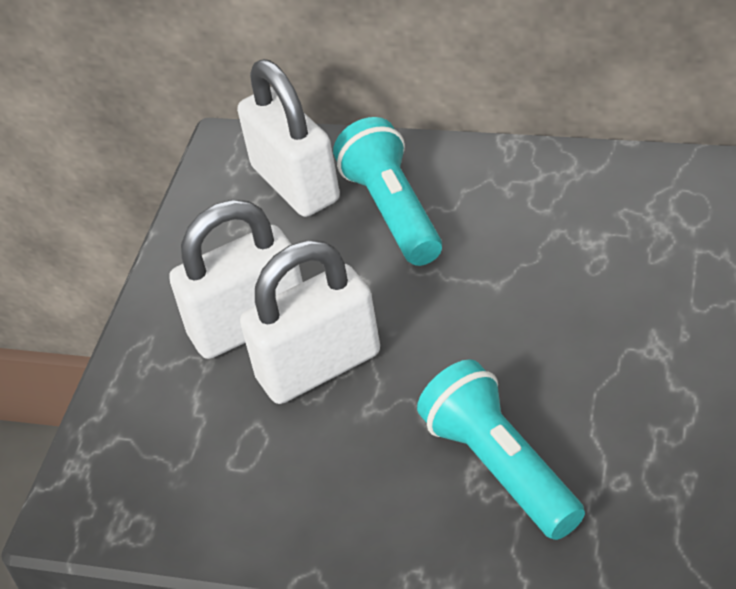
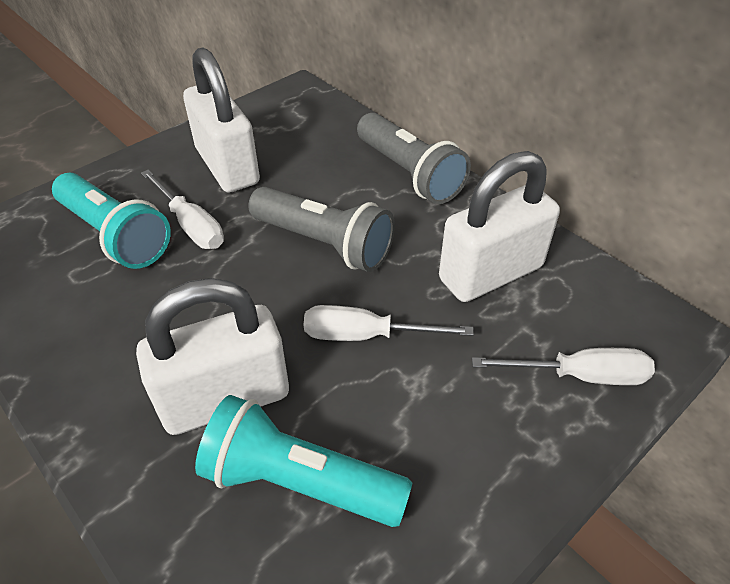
grey flashlight: 0 -> 2
white screwdriver: 0 -> 3

